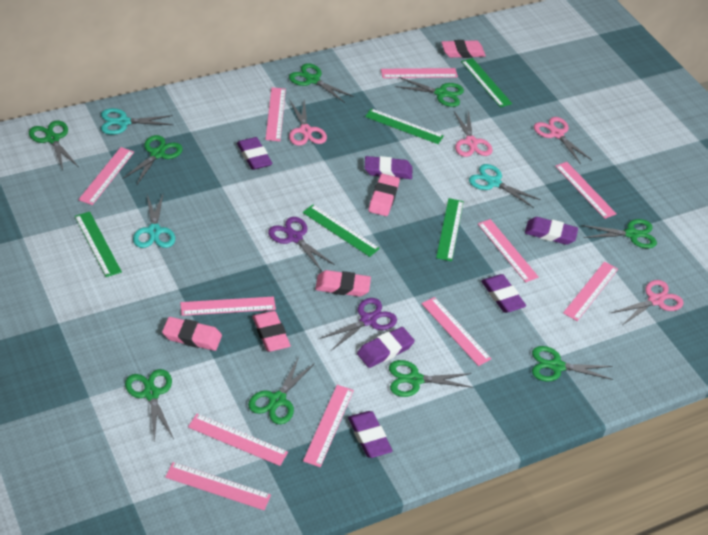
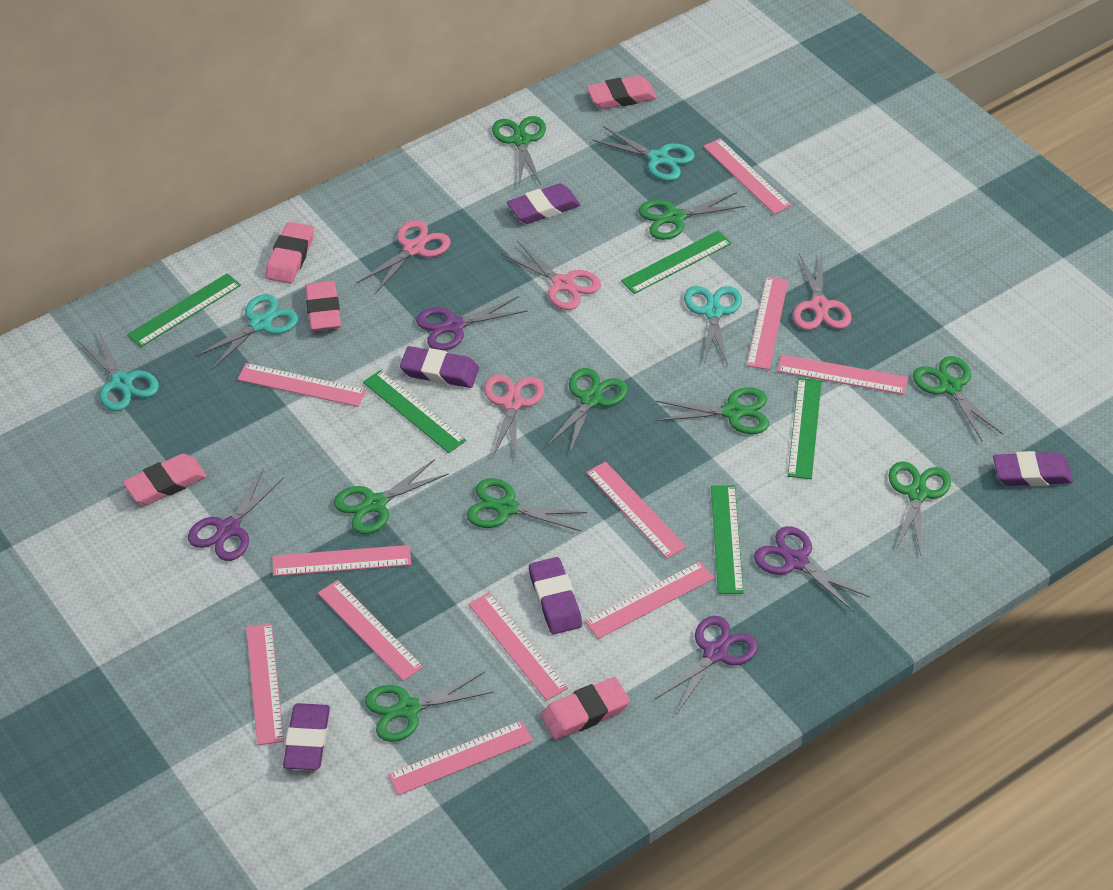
purple eraser: 6 -> 5
purple scissors: 2 -> 4
turquoise scissors: 3 -> 4

